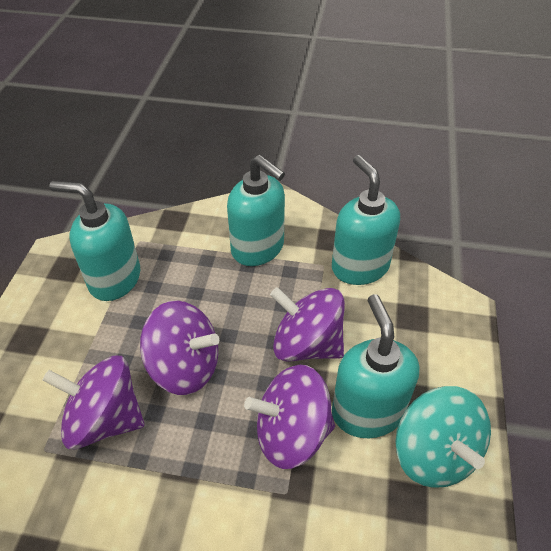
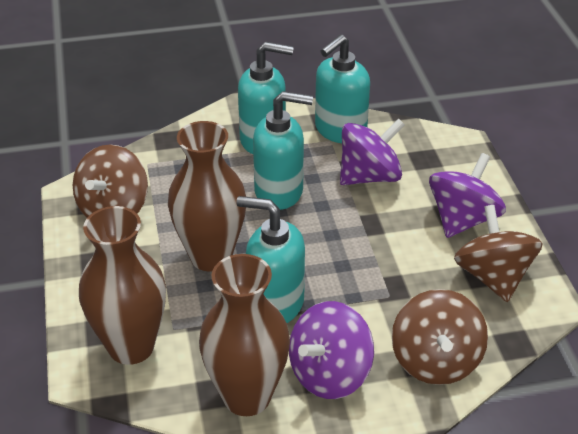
brown spinning top: 0 -> 3
brown vase: 0 -> 3
purple spinning top: 4 -> 3
turquoise spinning top: 1 -> 0

